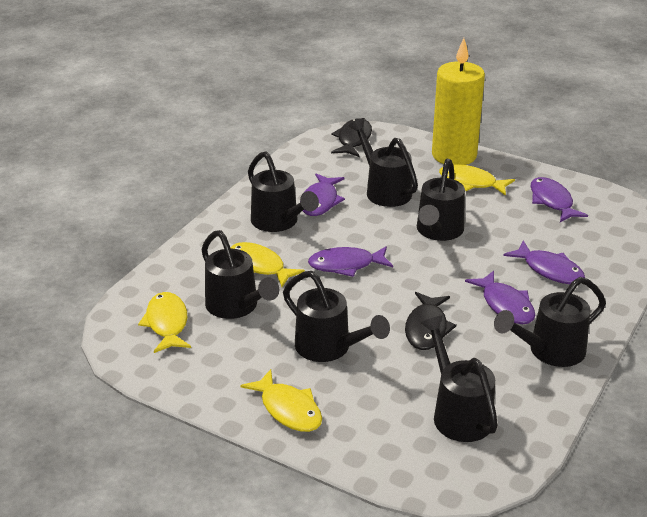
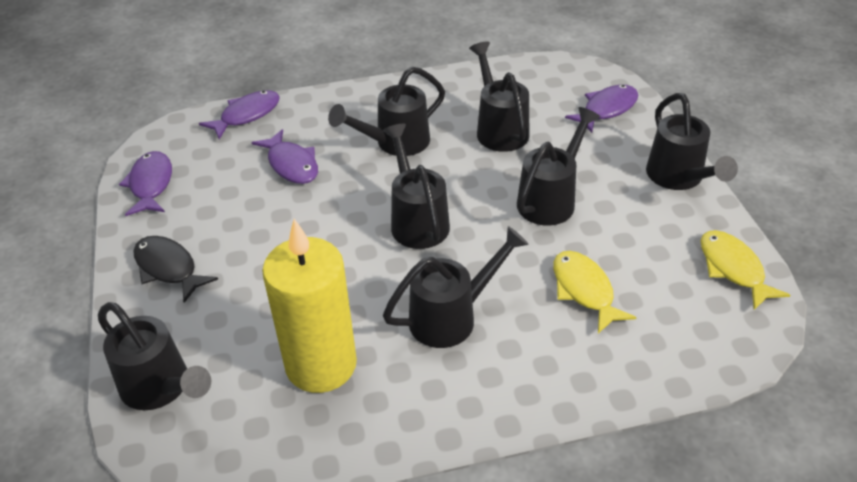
black fish: 2 -> 1
purple fish: 5 -> 4
yellow fish: 4 -> 2

